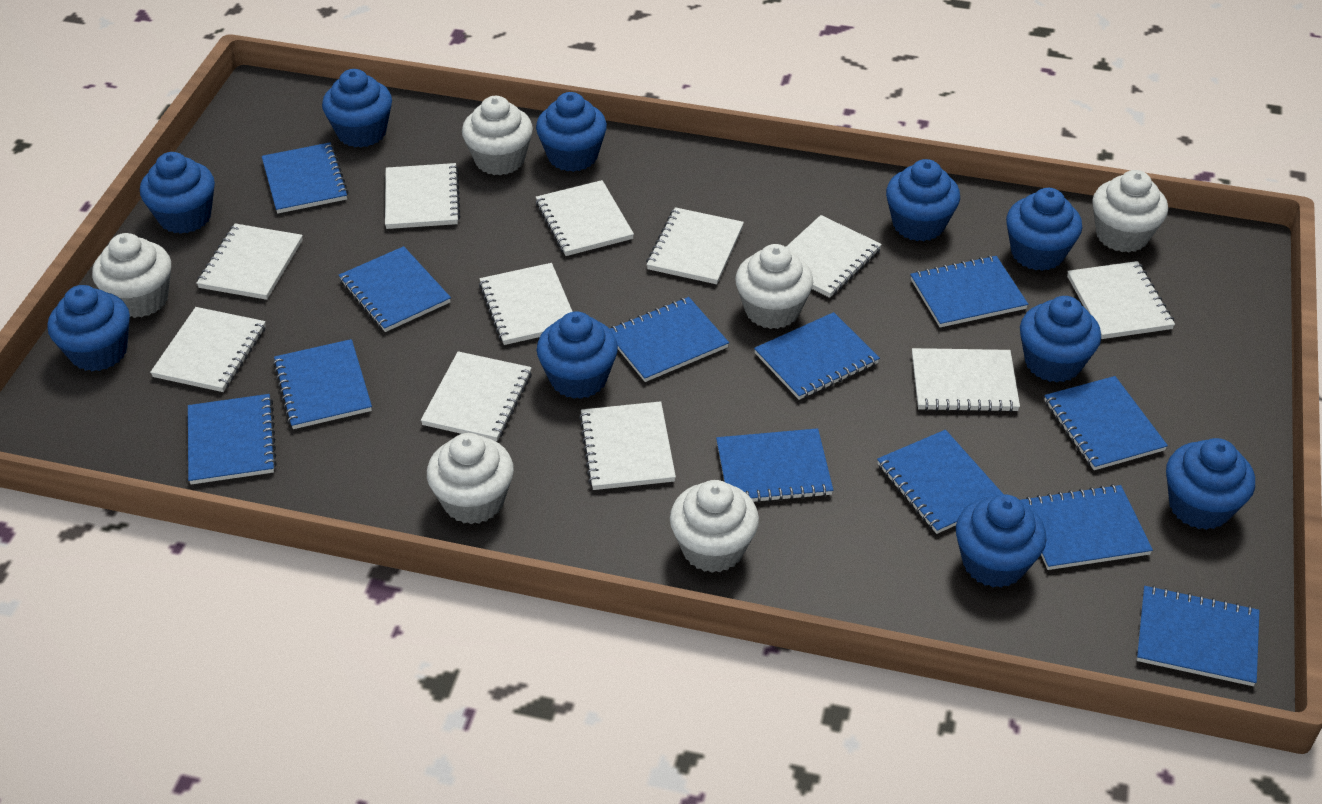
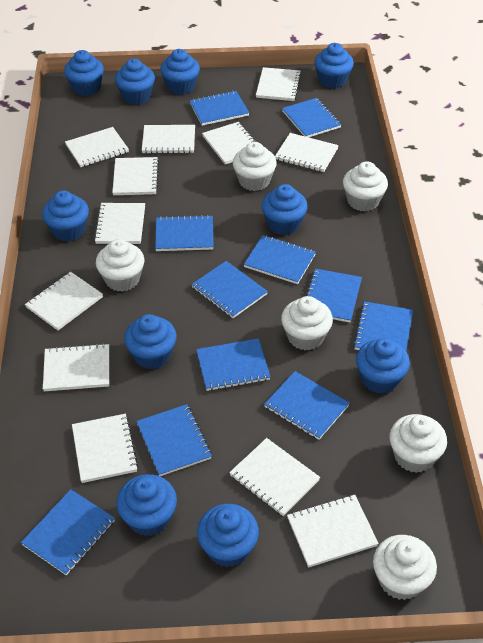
blue notebook: 12 -> 11
white notebook: 11 -> 12

